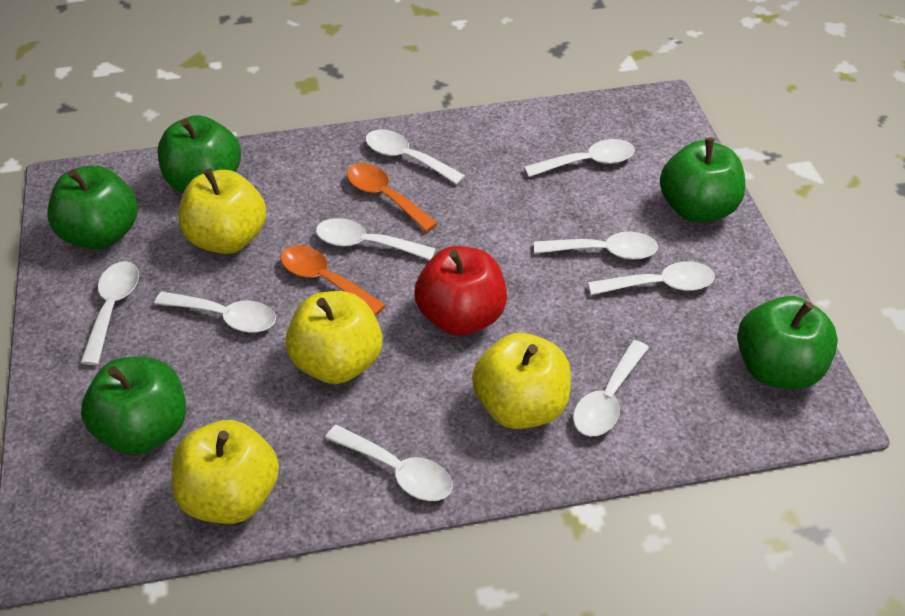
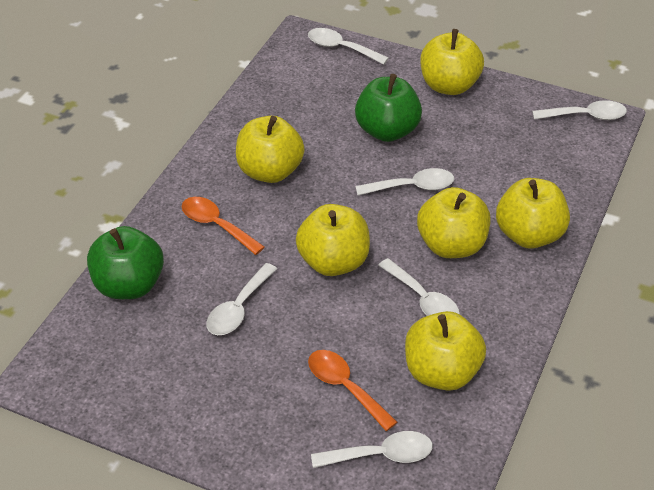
green apple: 5 -> 2
red apple: 1 -> 0
white spoon: 9 -> 6
yellow apple: 4 -> 6

